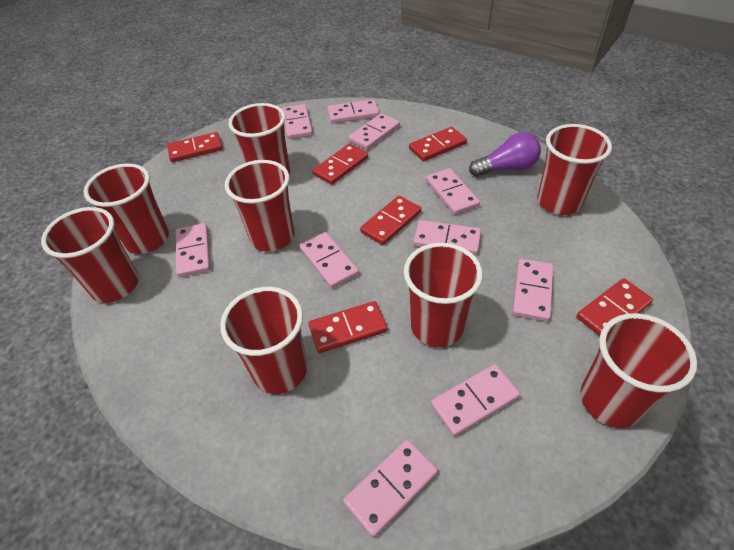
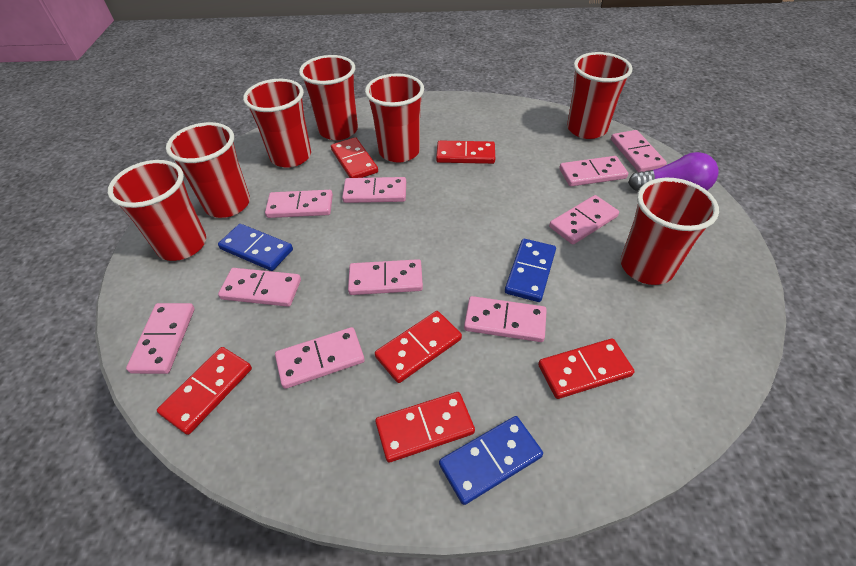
blue domino: 0 -> 3
red cup: 8 -> 7

